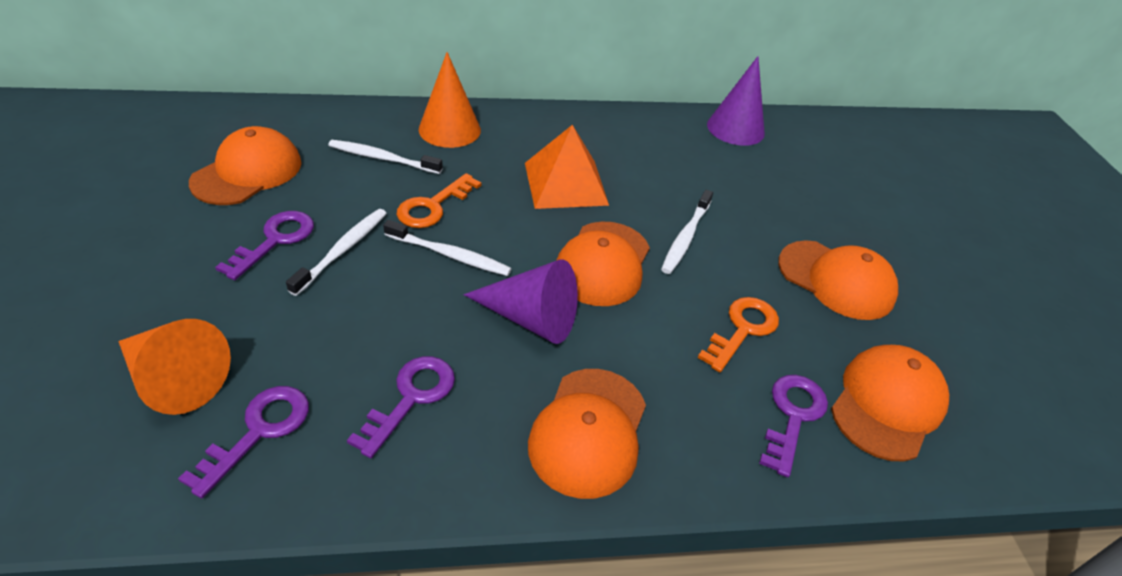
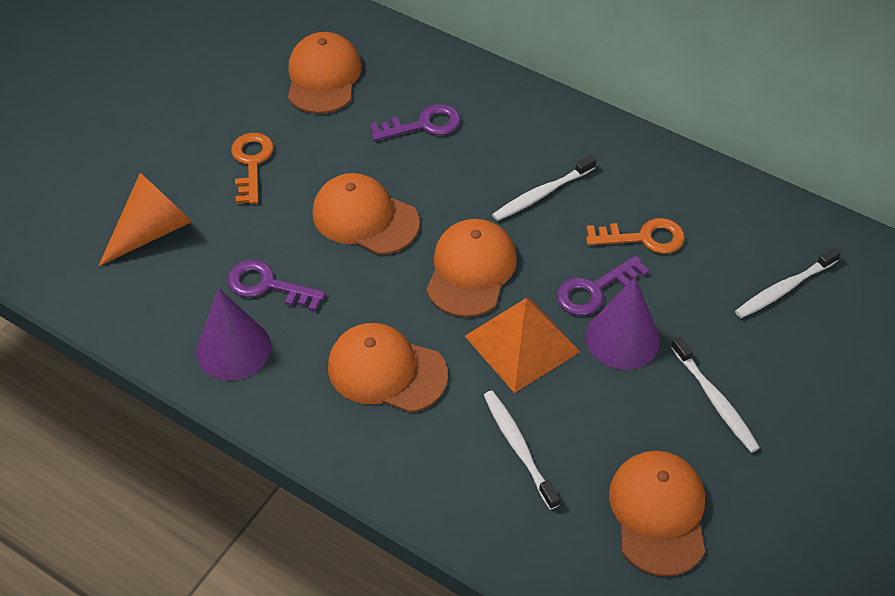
orange cone: 2 -> 1
purple key: 4 -> 3

